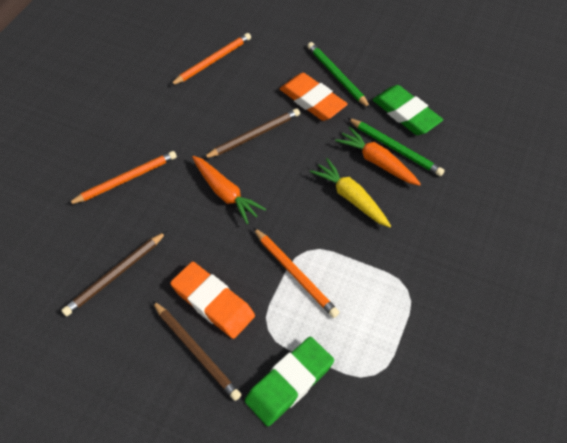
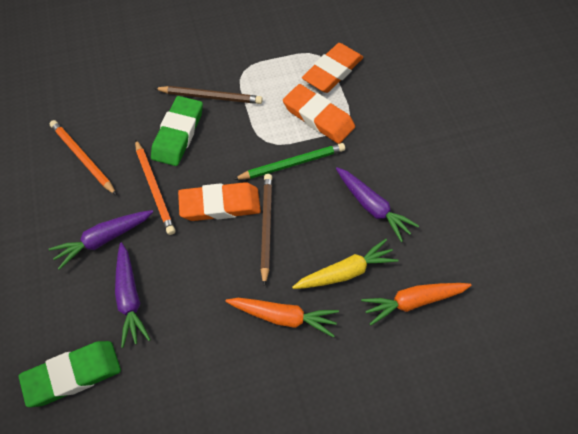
brown pencil: 3 -> 2
green pencil: 2 -> 1
orange eraser: 2 -> 3
orange pencil: 3 -> 2
purple carrot: 0 -> 3

